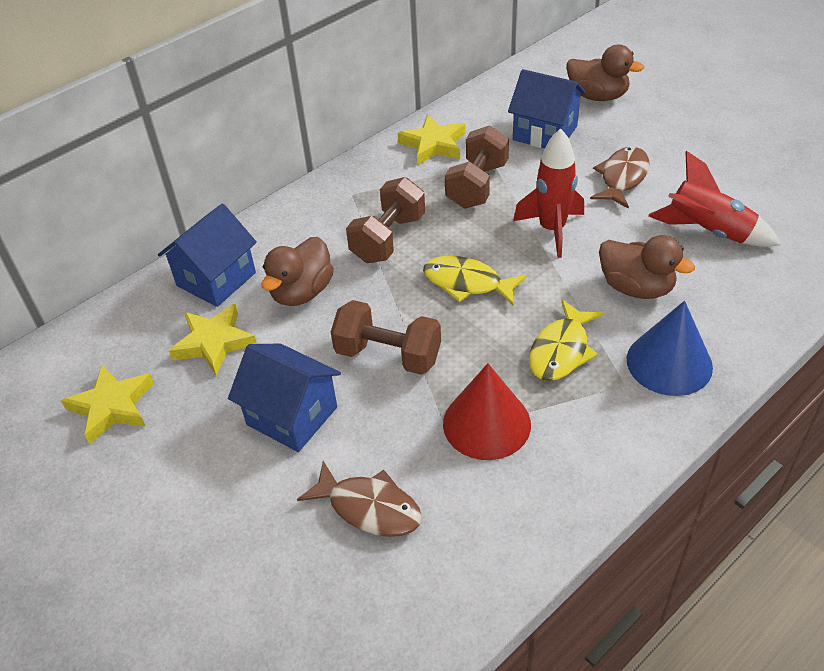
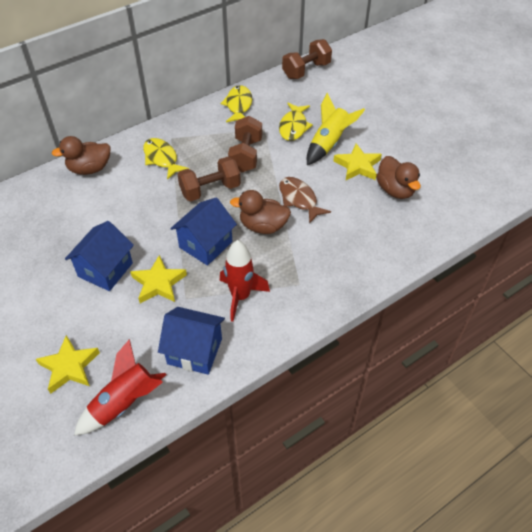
blue cone: 1 -> 0
brown fish: 2 -> 1
red cone: 1 -> 0
yellow fish: 2 -> 3
yellow rocket: 0 -> 1

